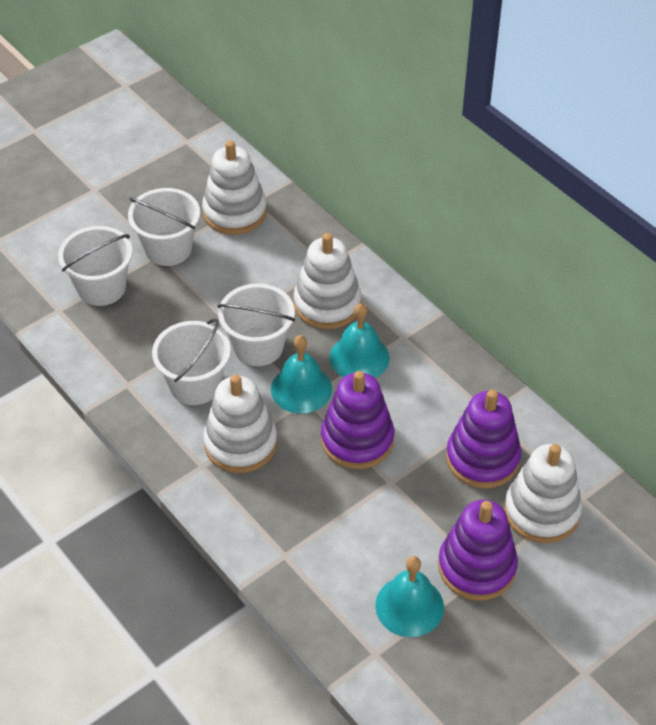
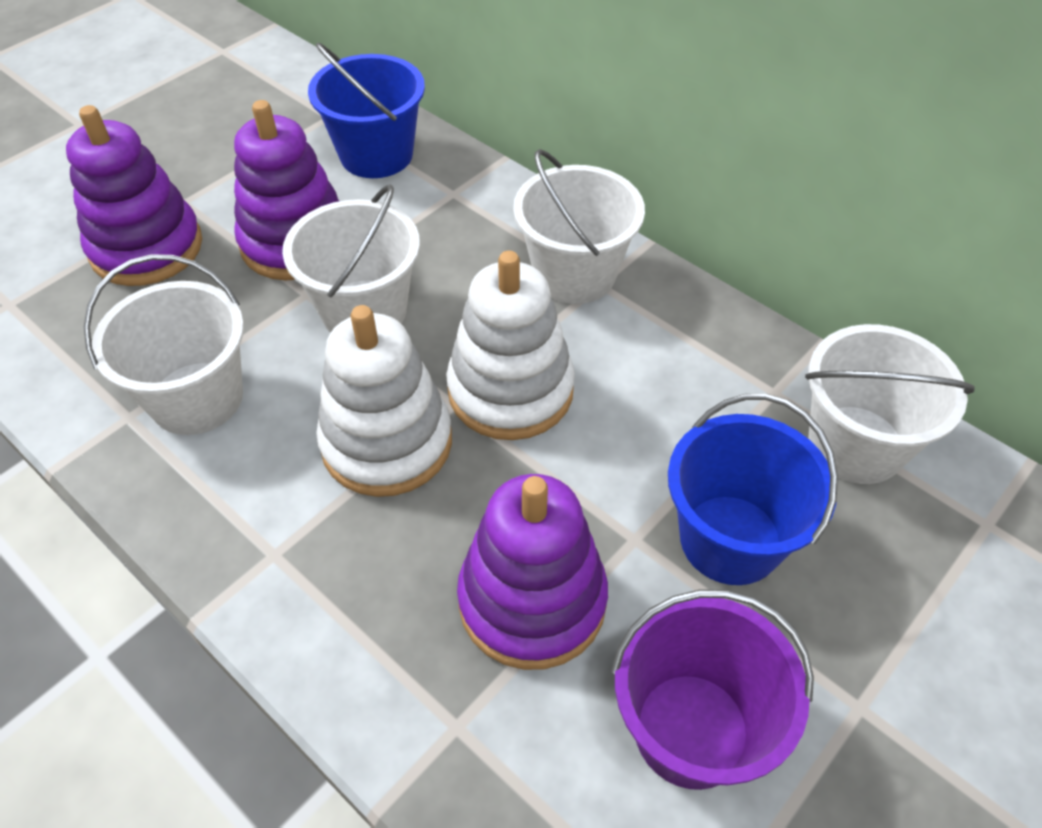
blue bucket: 0 -> 2
purple bucket: 0 -> 1
turquoise bell: 3 -> 0
white stacking toy: 4 -> 2

